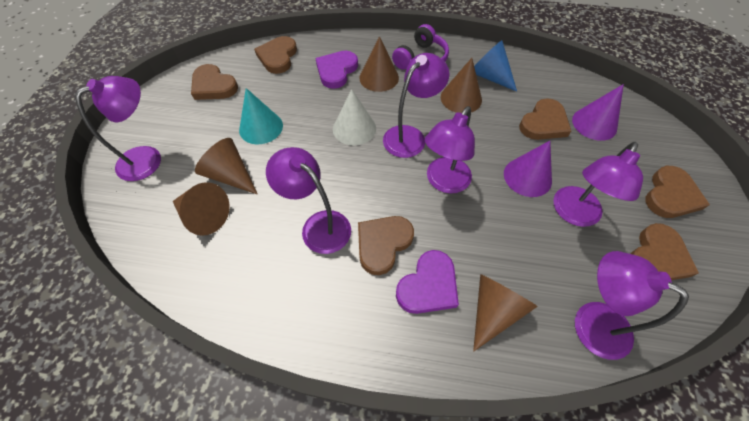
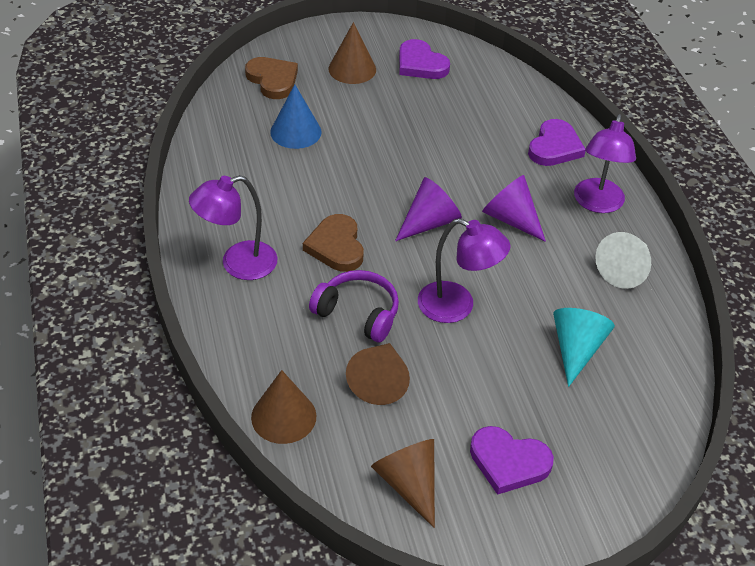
brown cone: 5 -> 4
brown heart: 6 -> 2
purple heart: 2 -> 3
purple lamp: 6 -> 3

